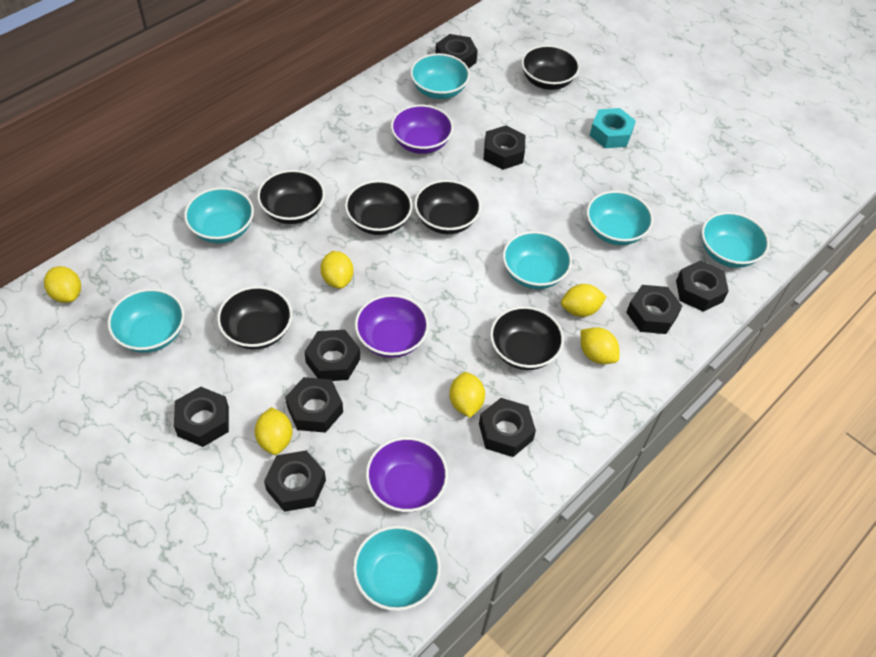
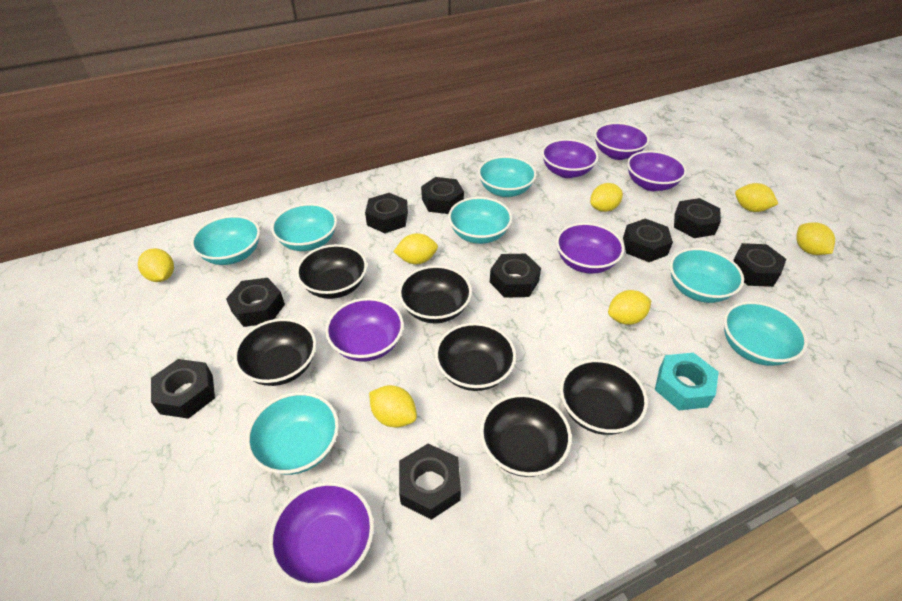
purple bowl: 3 -> 6
yellow lemon: 6 -> 7

